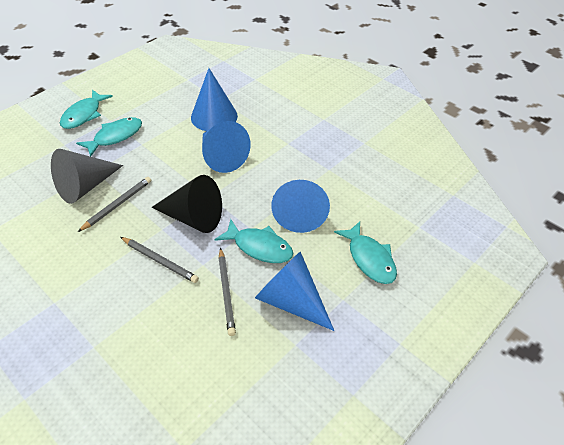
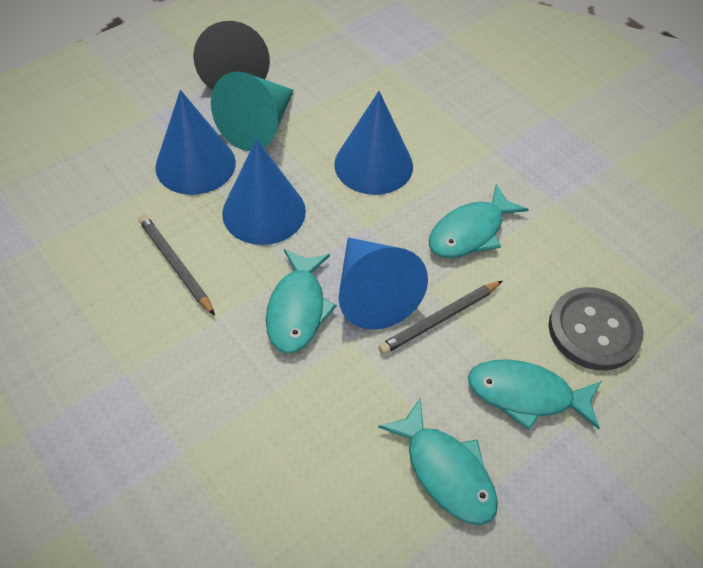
grey button: 0 -> 1
grey cone: 1 -> 0
grey pencil: 3 -> 2
turquoise cone: 0 -> 1

